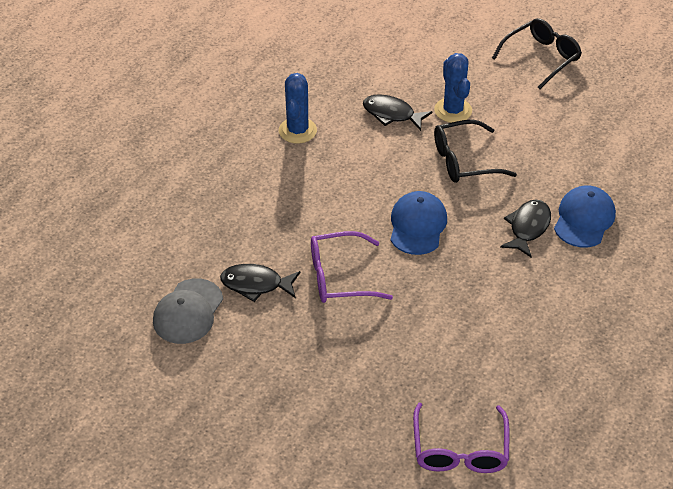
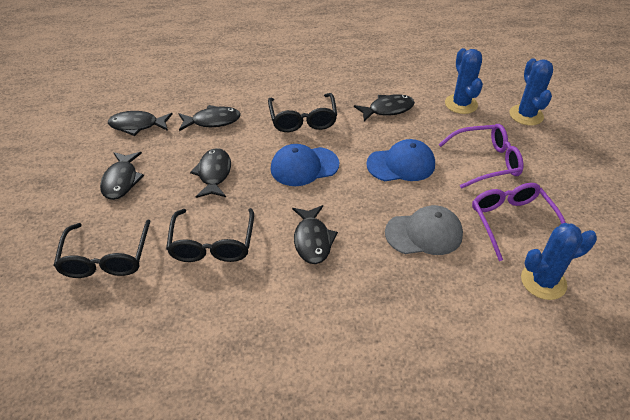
black fish: 3 -> 6
black glasses: 2 -> 3
blue cactus: 2 -> 3

